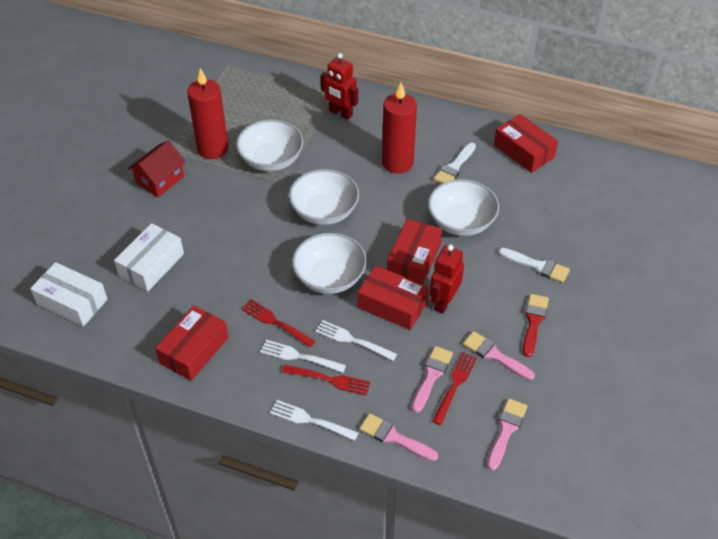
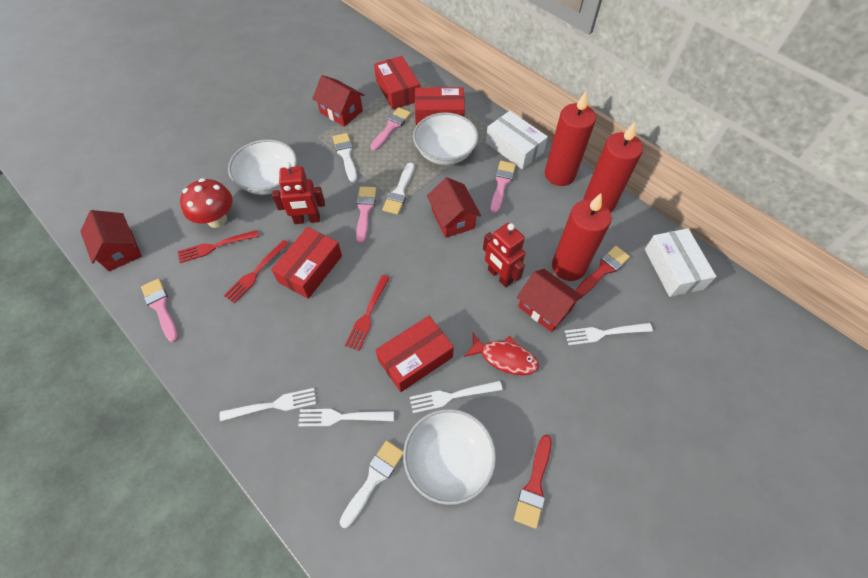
red brush: 1 -> 2
red candle: 2 -> 3
red fish: 0 -> 1
red house: 1 -> 4
red mushroom: 0 -> 1
white bowl: 4 -> 3
white brush: 2 -> 3
white fork: 3 -> 4

